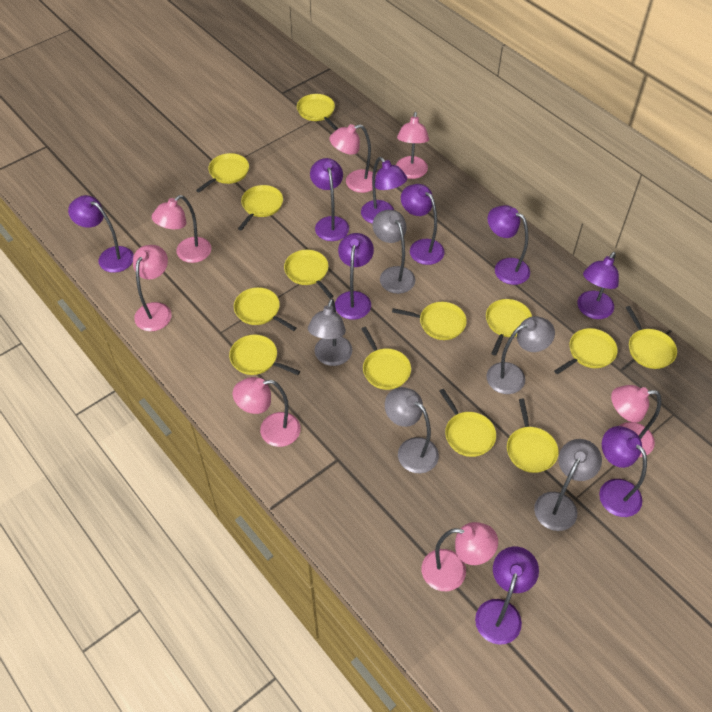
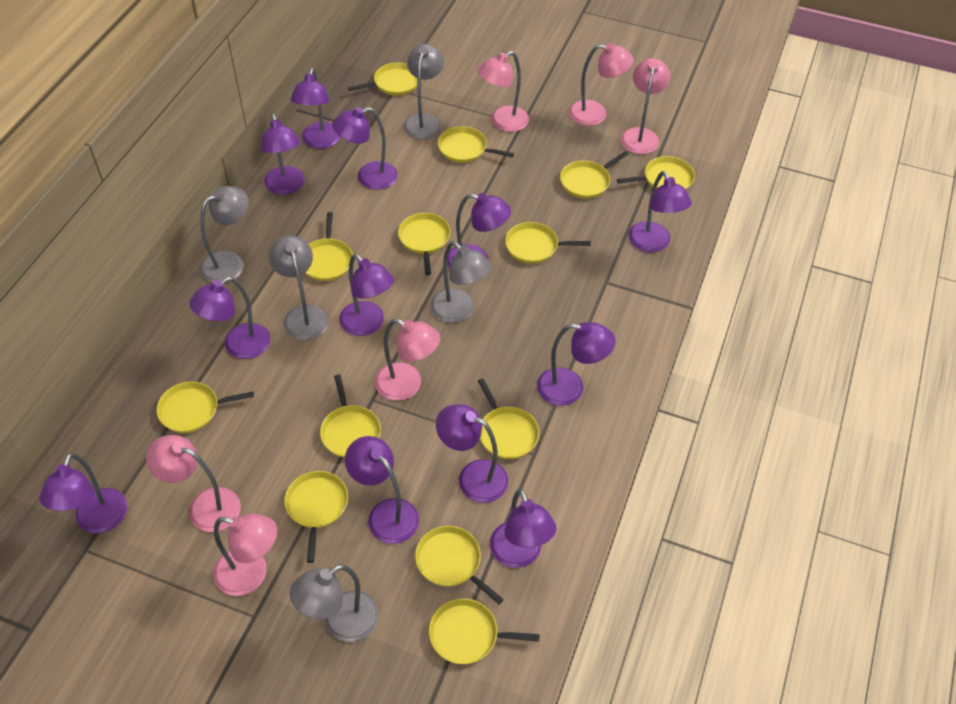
pink lamp: 7 -> 6
purple lamp: 9 -> 12

